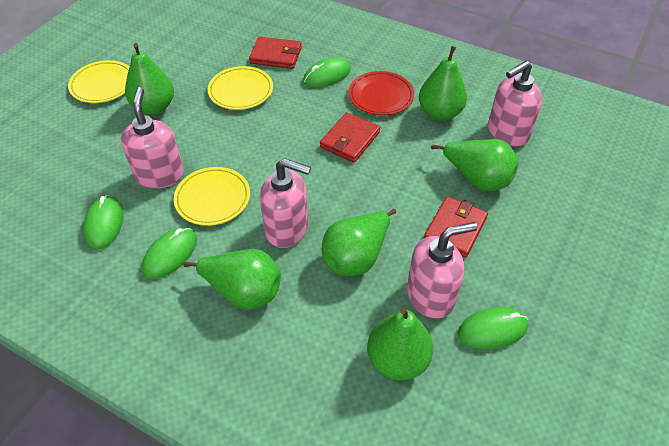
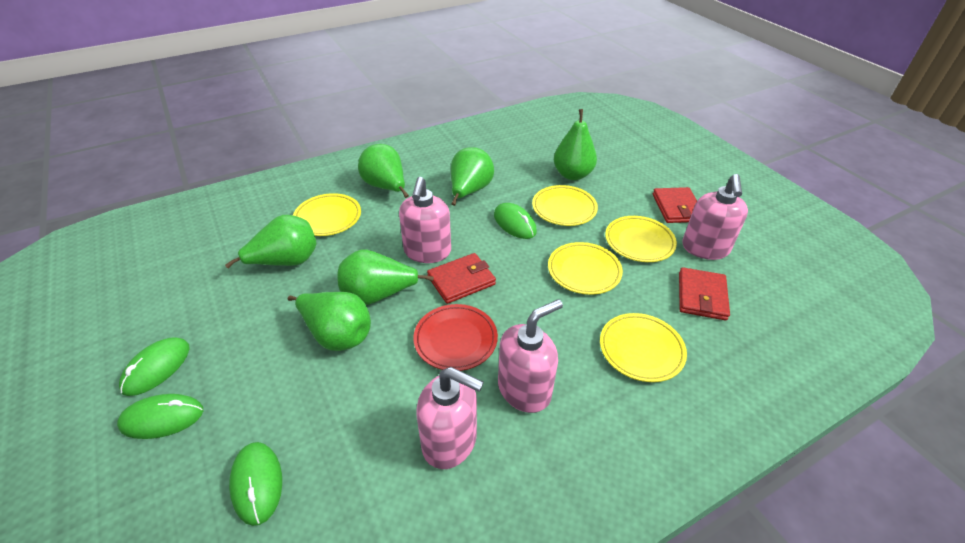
yellow plate: 3 -> 5

